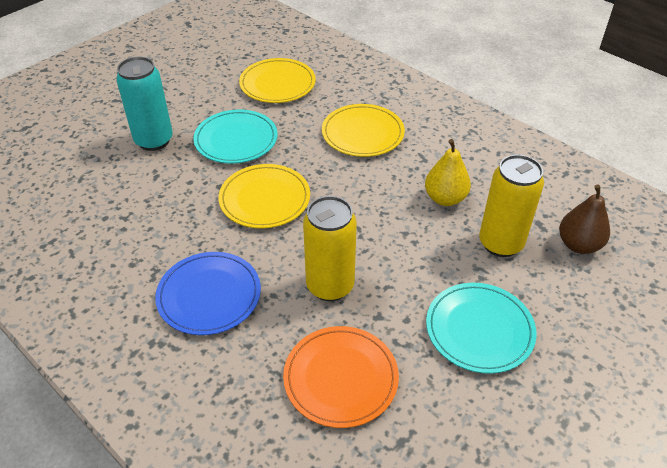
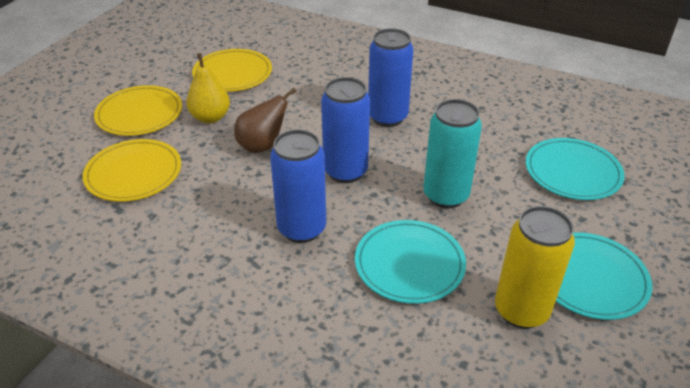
blue can: 0 -> 3
blue plate: 1 -> 0
orange plate: 1 -> 0
turquoise plate: 2 -> 3
yellow can: 2 -> 1

